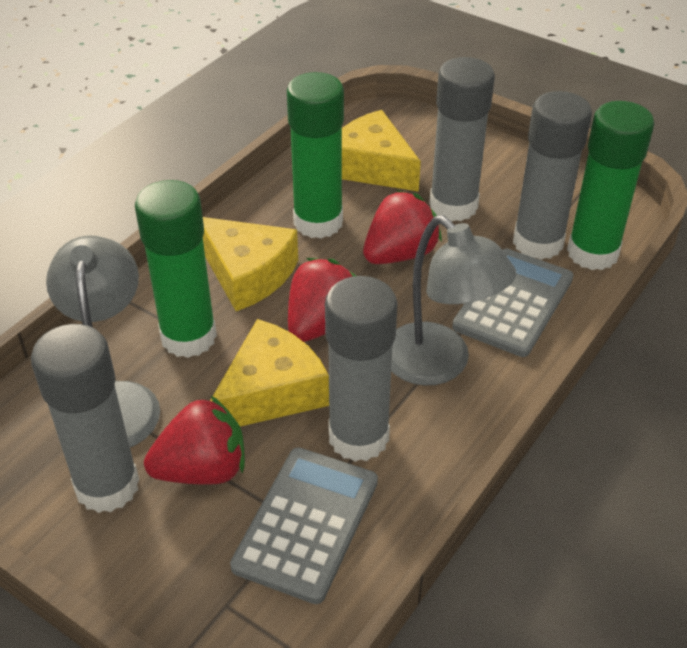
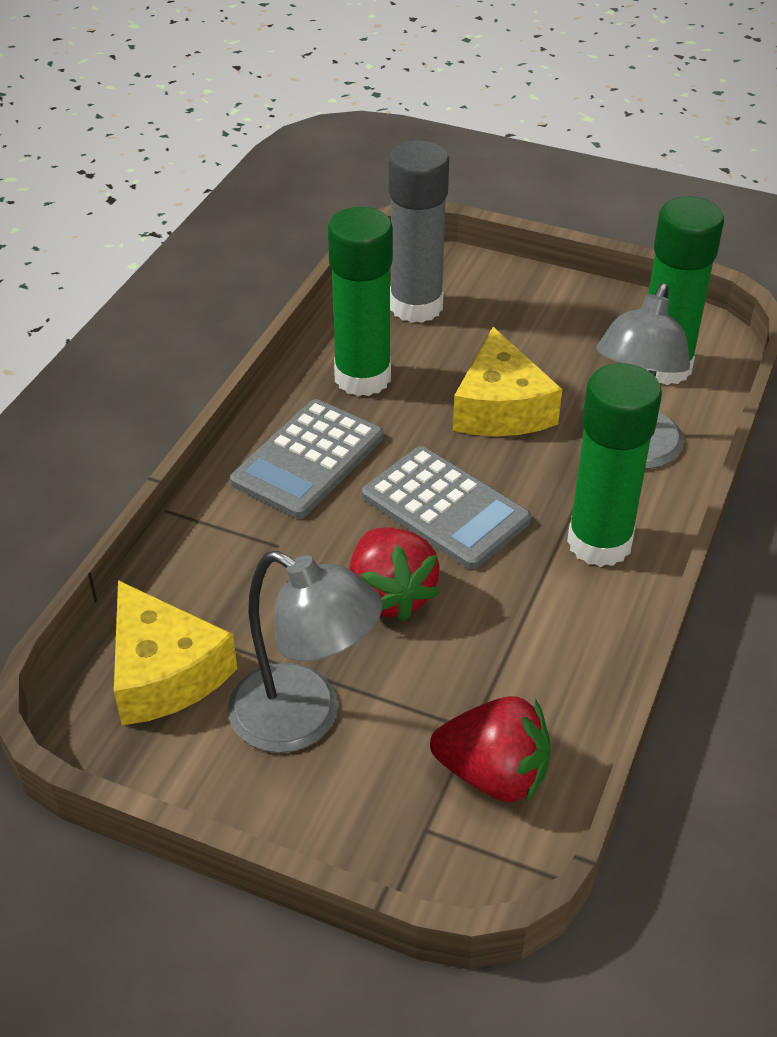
grey glue stick: 4 -> 1
red strawberry: 3 -> 2
yellow cheese: 3 -> 2

